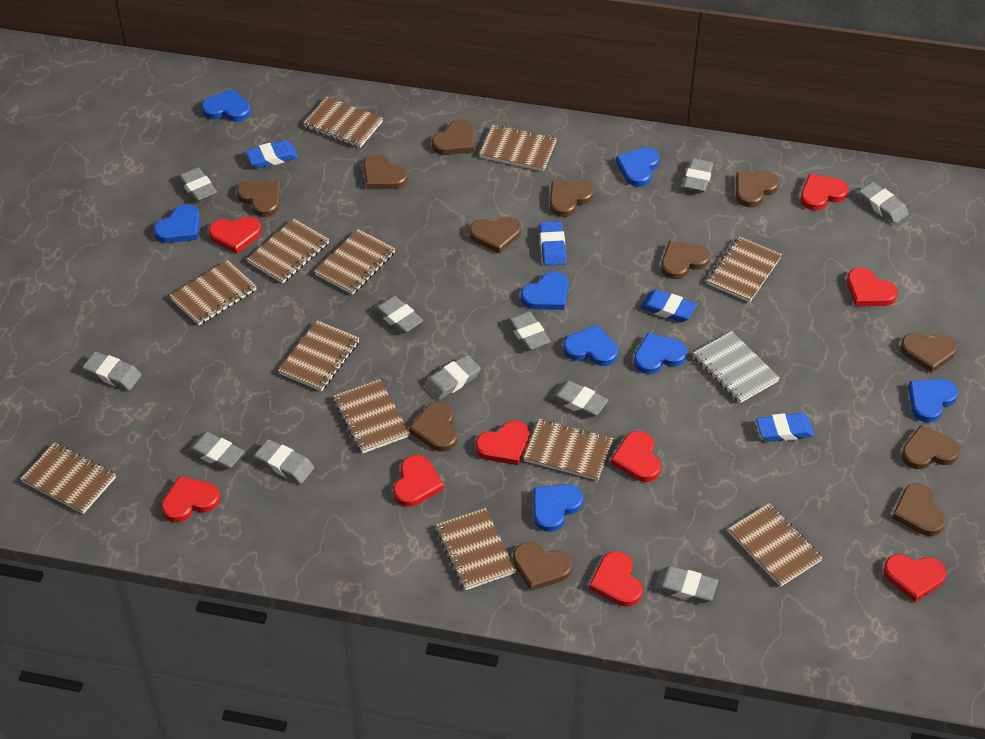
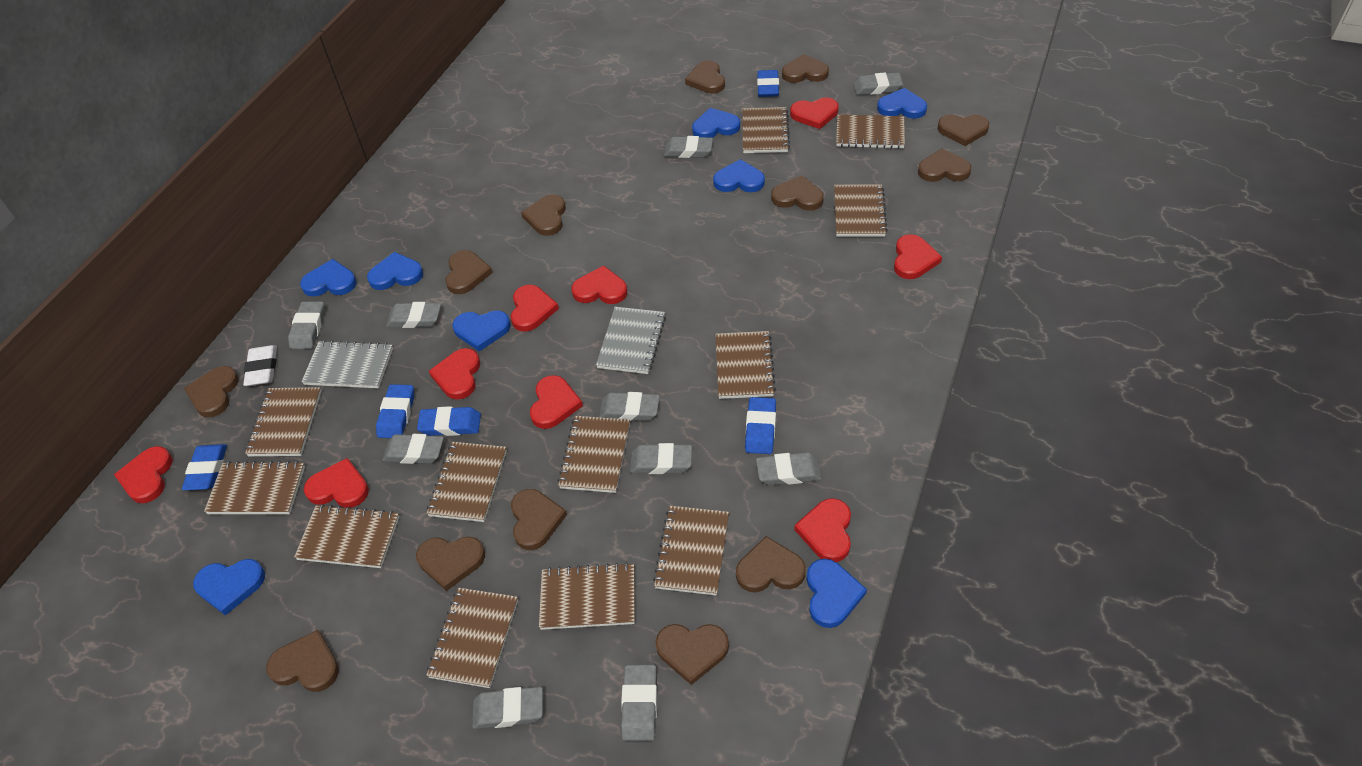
blue eraser: 4 -> 5
brown heart: 12 -> 13
grey eraser: 11 -> 10
grey notebook: 1 -> 2
white eraser: 0 -> 1

